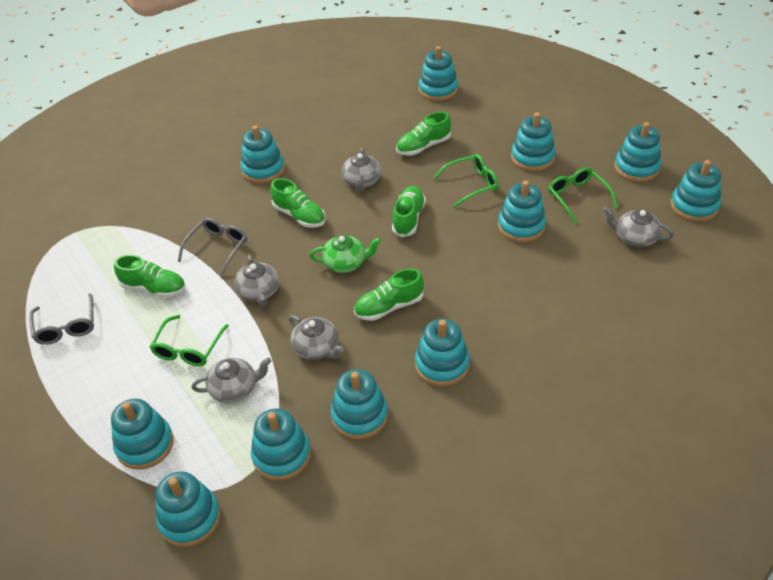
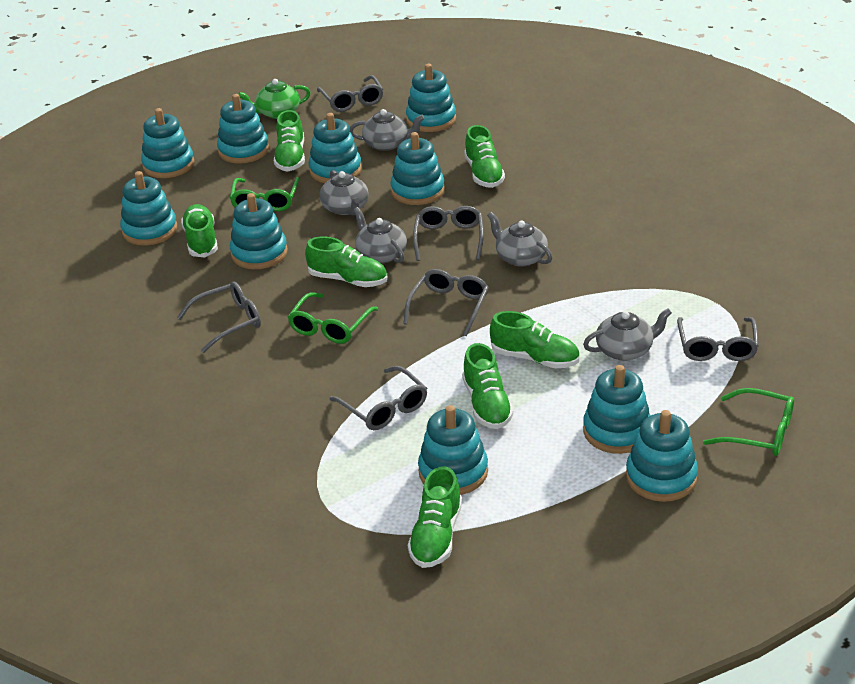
green shoe: 5 -> 7
grey glasses: 2 -> 6
turquoise stacking toy: 11 -> 10

